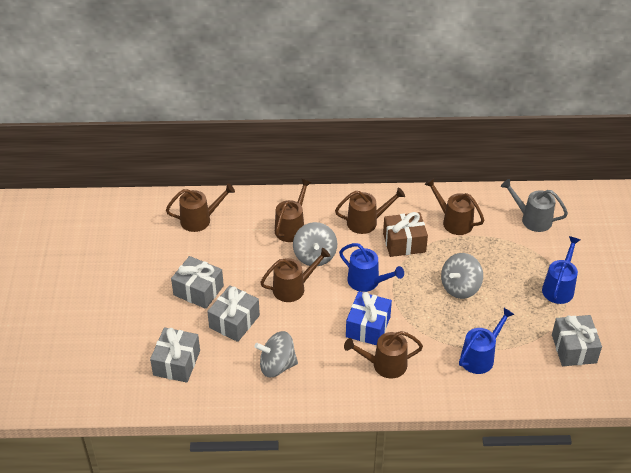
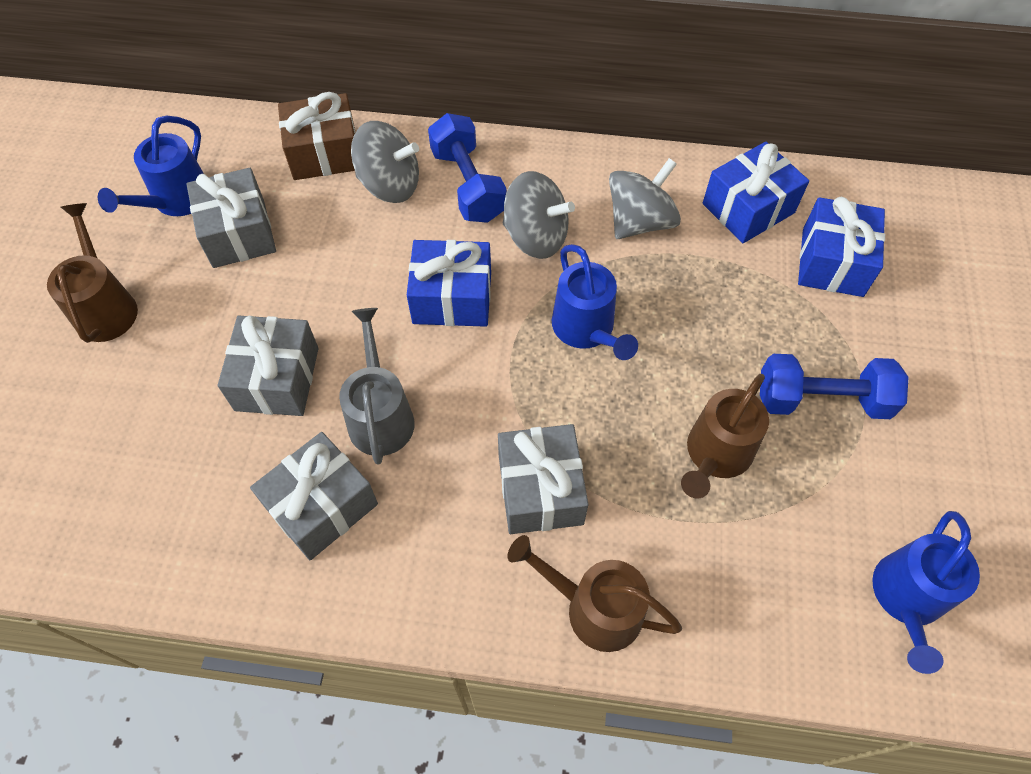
blue dumbbell: 0 -> 2
blue gift: 1 -> 3
brown watering can: 6 -> 3

